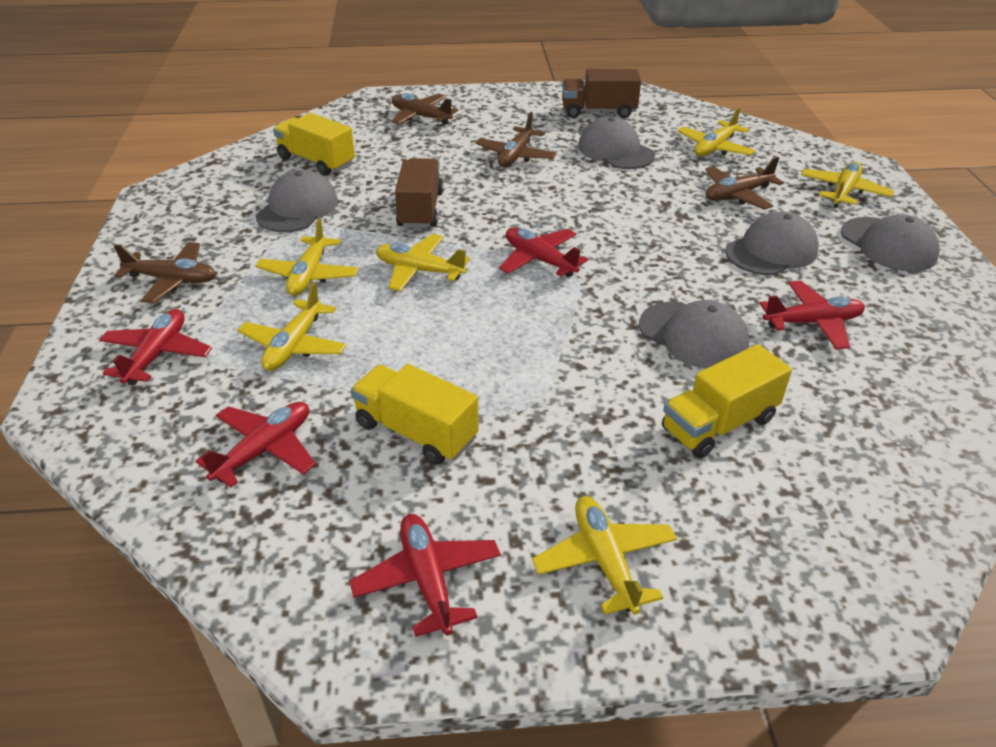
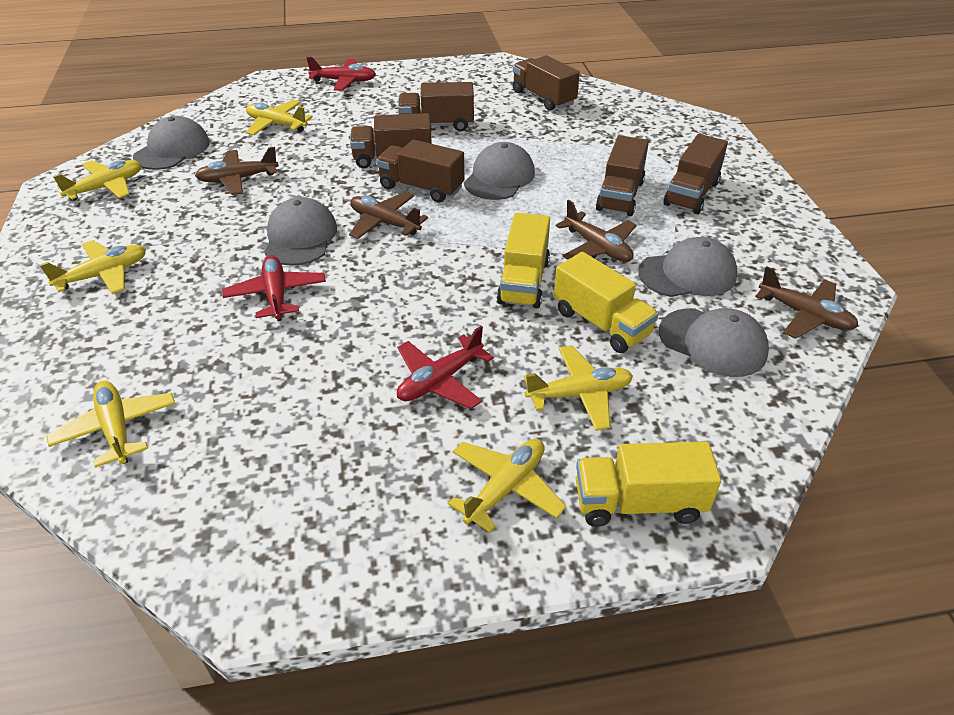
brown truck: 2 -> 6
red plane: 5 -> 3

